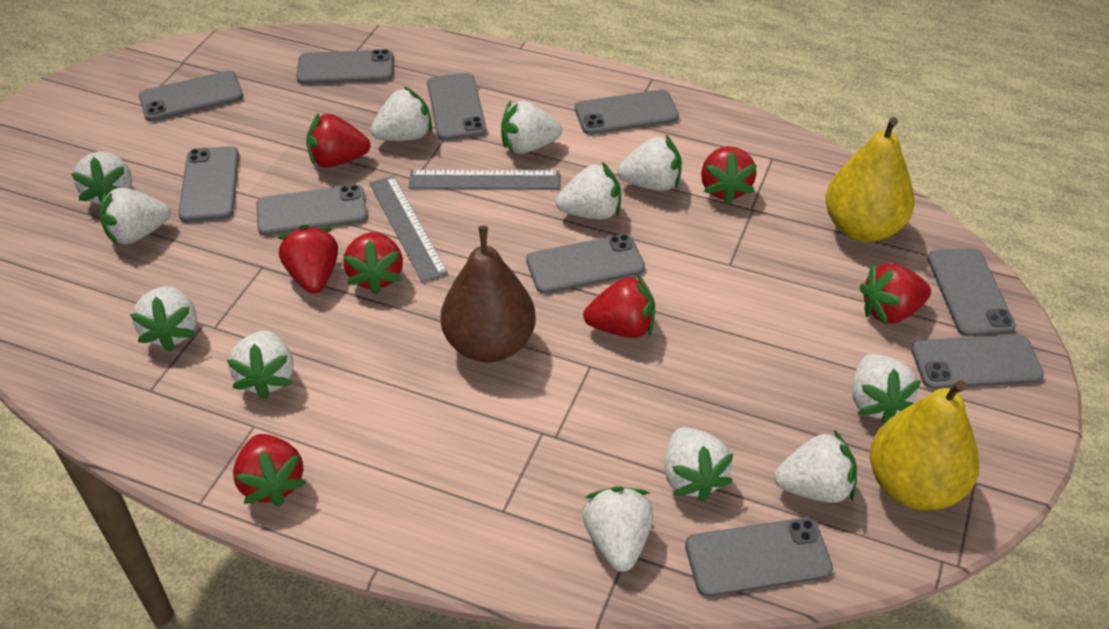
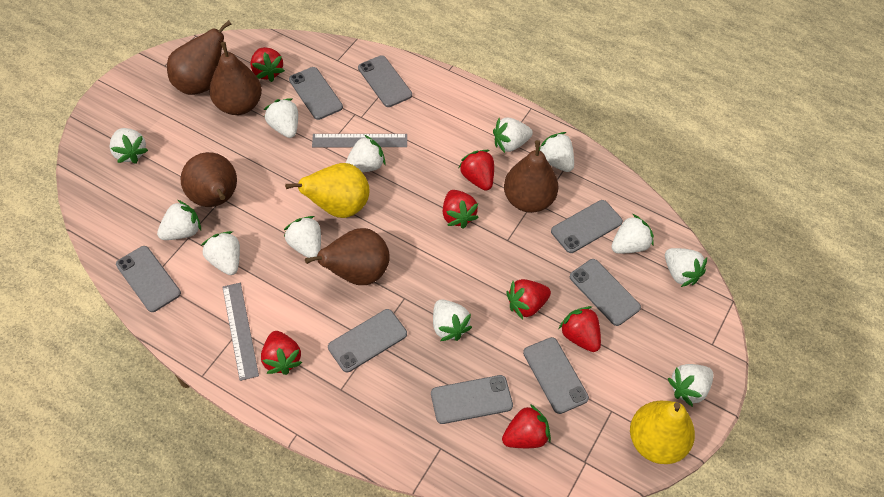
brown pear: 1 -> 5
grey phone: 10 -> 8

